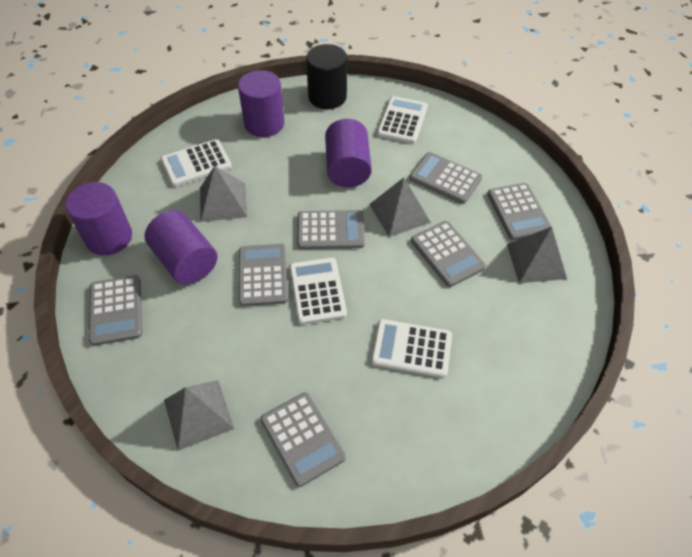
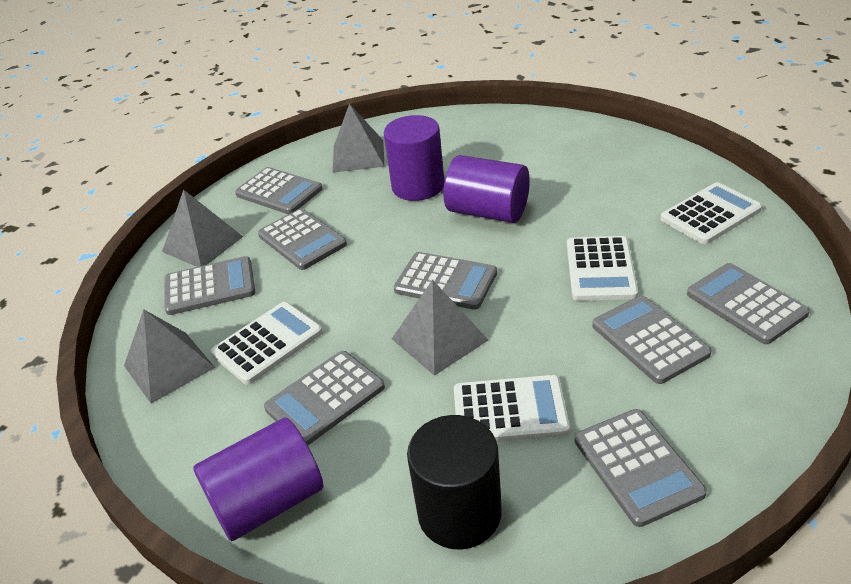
grey calculator: 7 -> 8
purple cylinder: 4 -> 3

